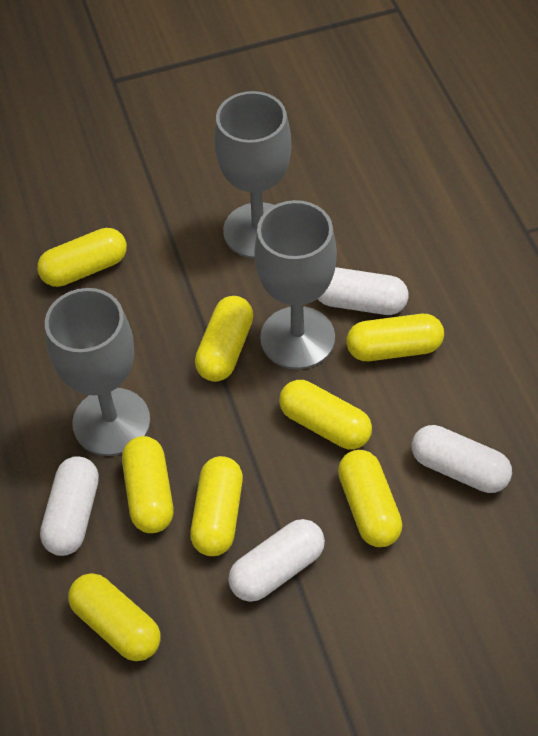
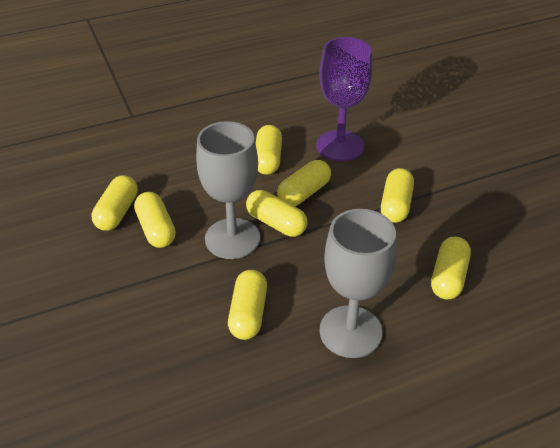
grey goblet: 3 -> 2
purple goblet: 0 -> 1
white capsule: 4 -> 0

